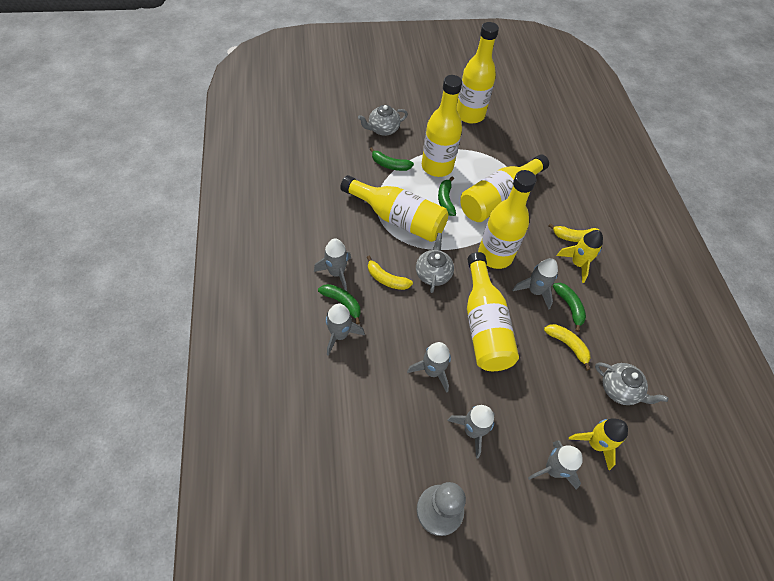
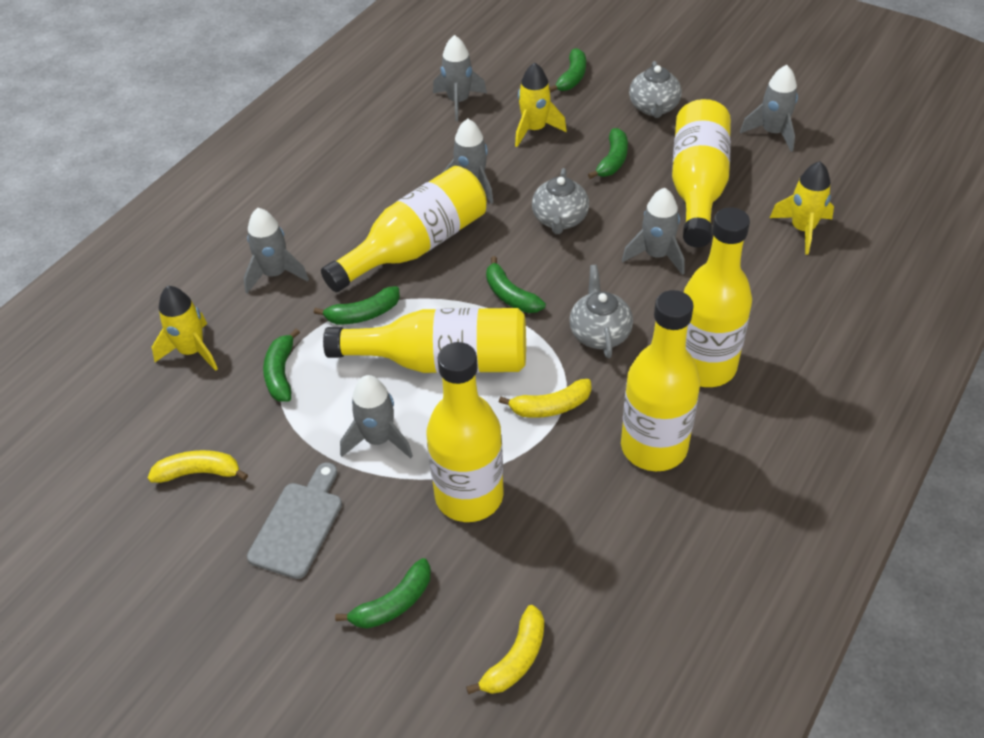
green banana: 4 -> 6
grey cutting board: 0 -> 1
grey pawn: 1 -> 0
yellow rocket: 2 -> 3

